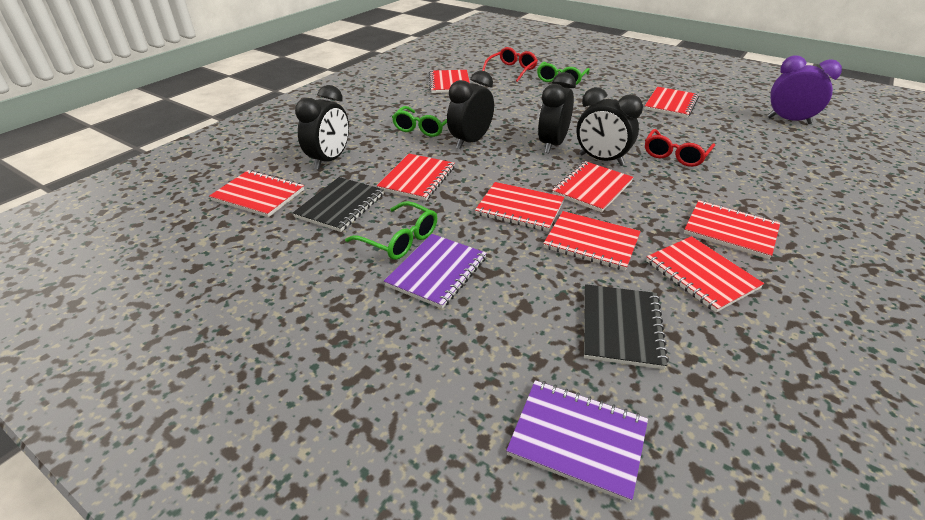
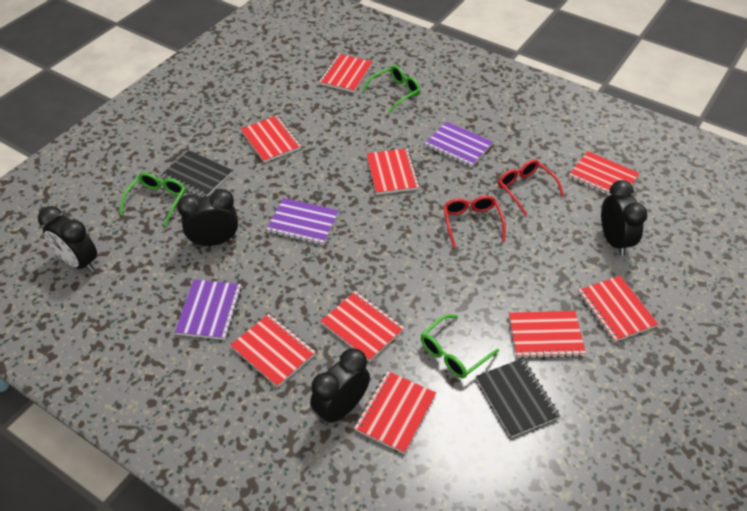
purple clock: 1 -> 0
purple notebook: 2 -> 3

